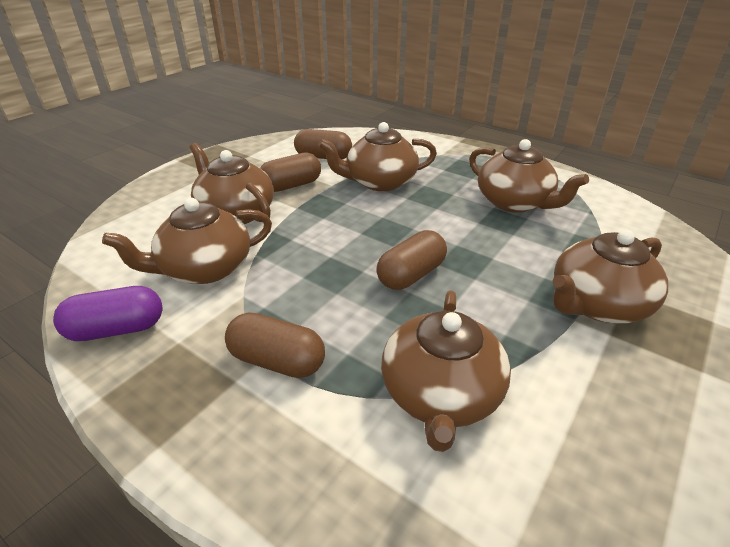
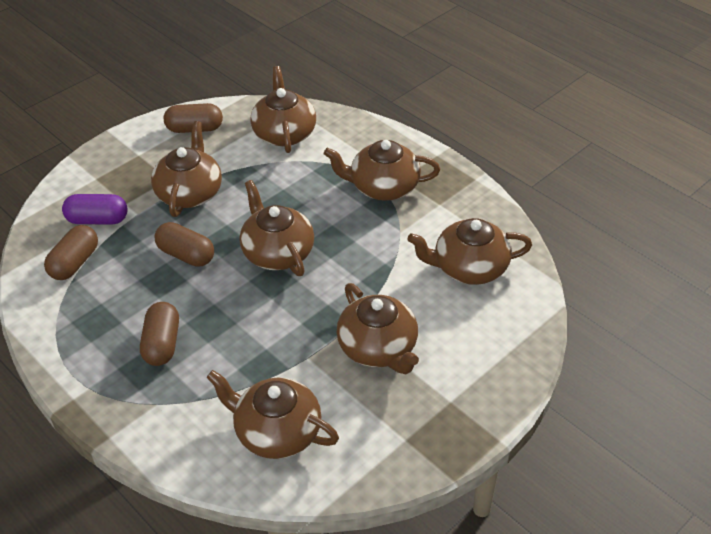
brown teapot: 6 -> 7

